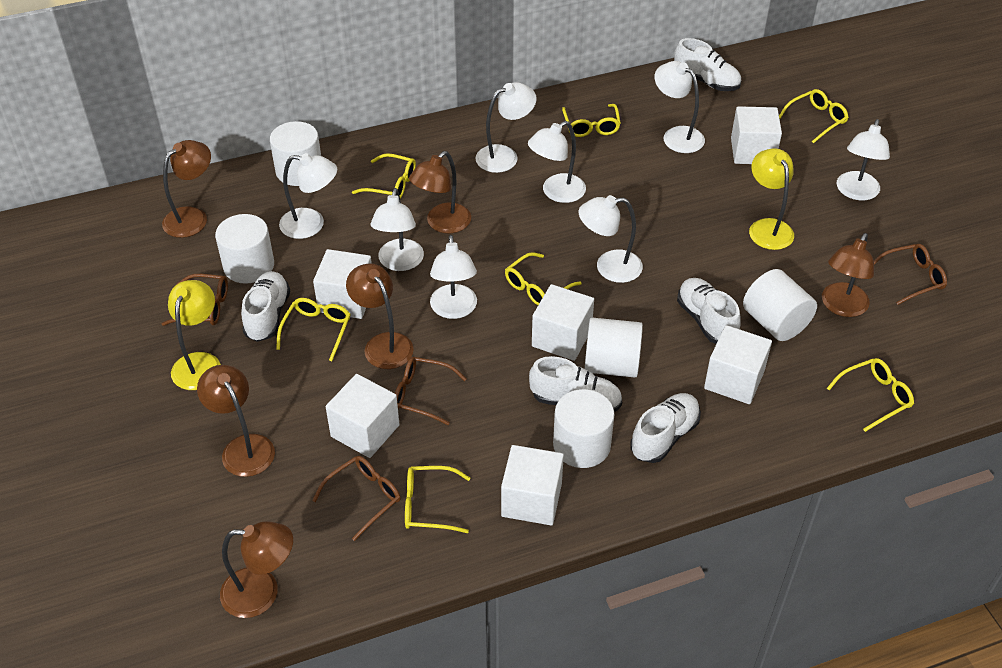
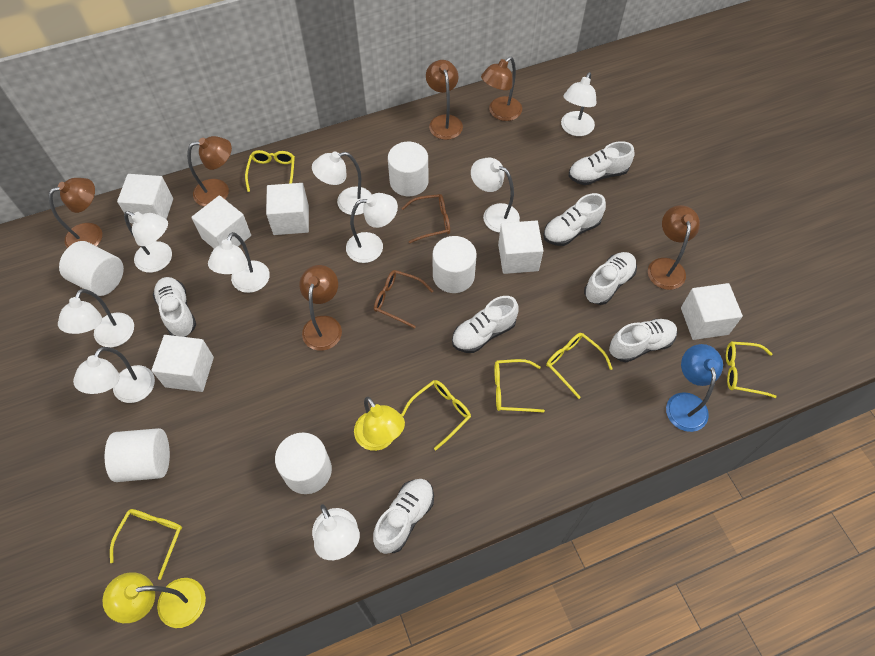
blue lamp: 0 -> 1
brown glasses: 4 -> 2
white lamp: 8 -> 9
white shoe: 5 -> 7
yellow glasses: 7 -> 6

